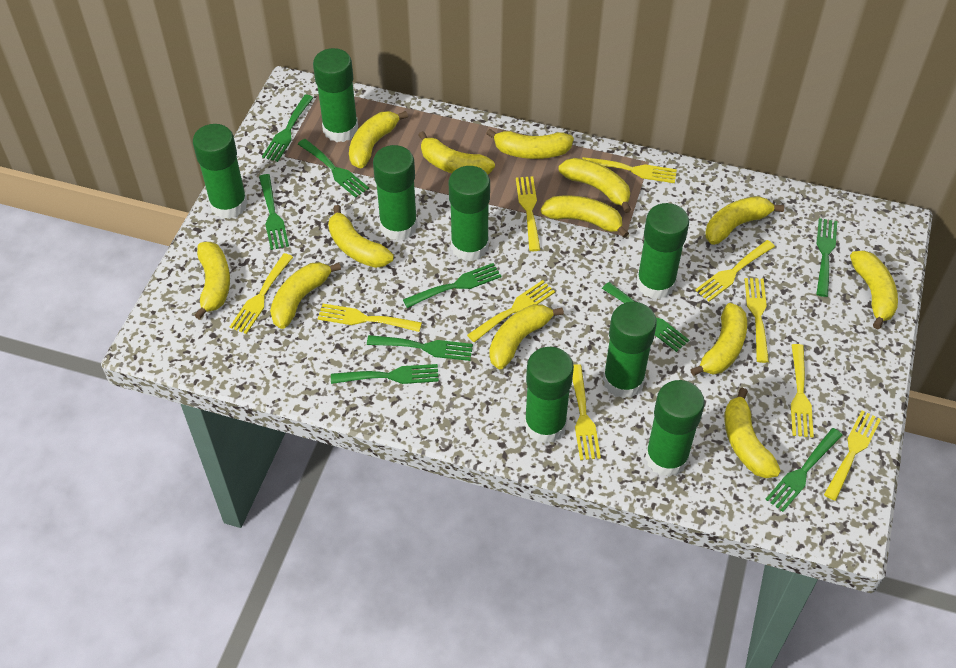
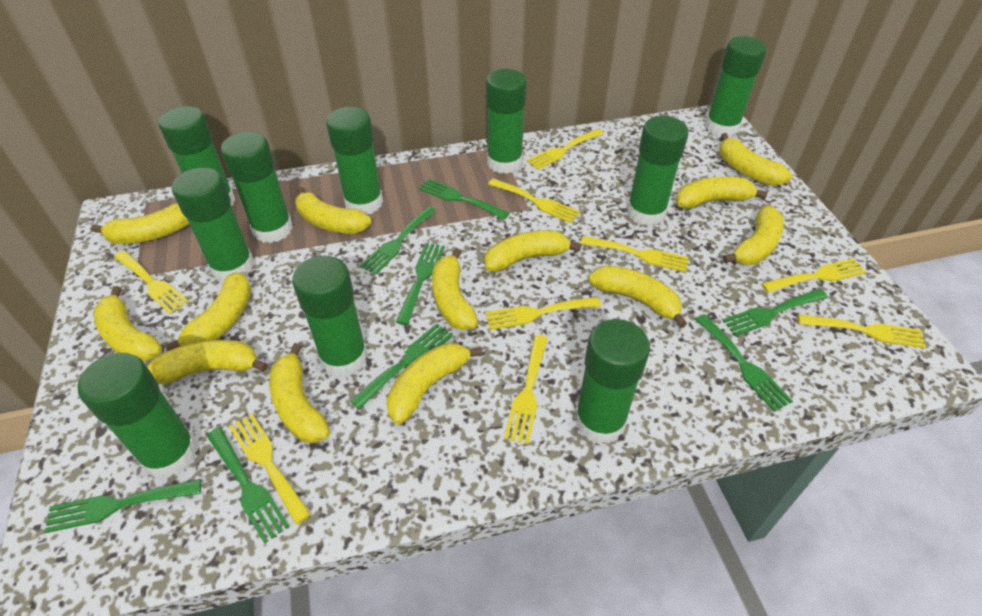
green fork: 9 -> 8
green glue stick: 8 -> 10
yellow fork: 10 -> 9

